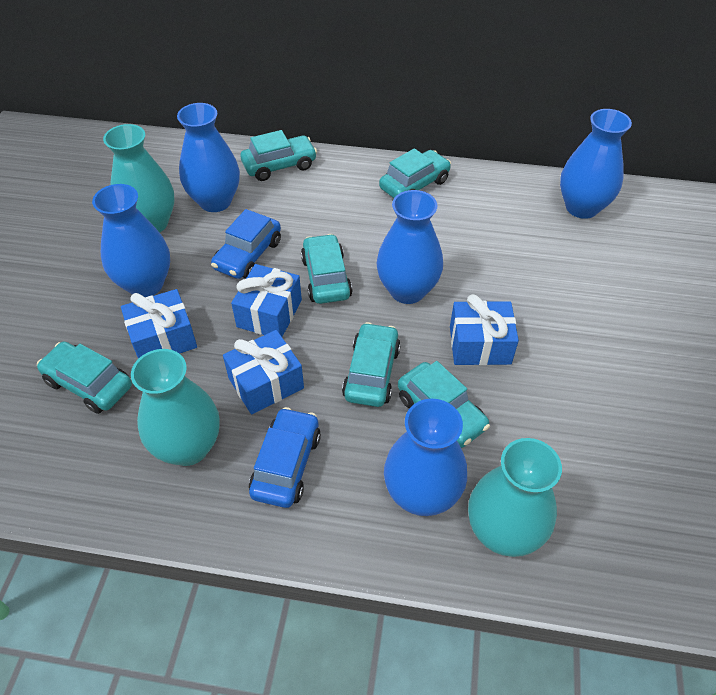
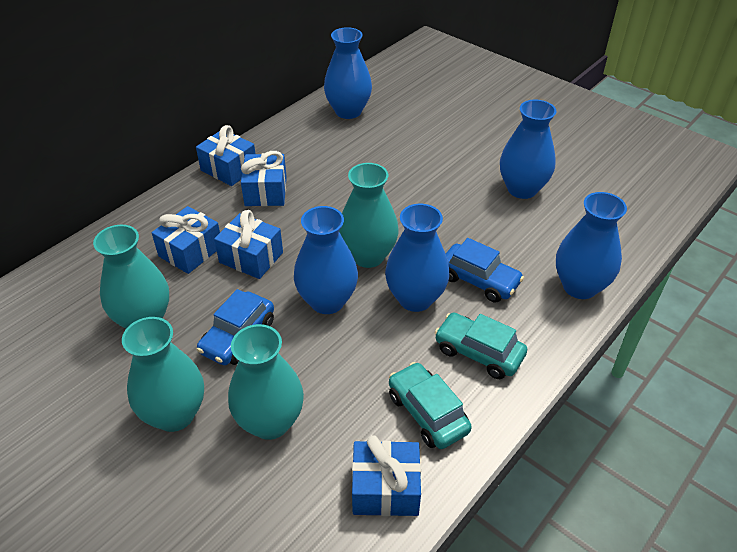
blue gift: 4 -> 5
turquoise car: 6 -> 2
turquoise vase: 3 -> 4

